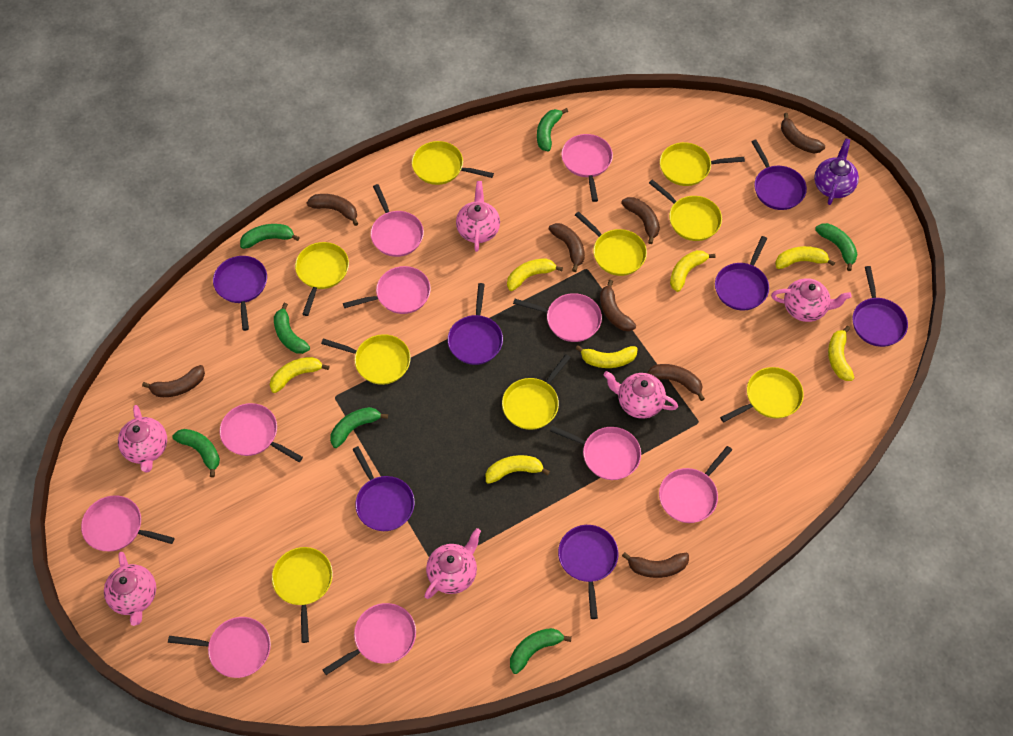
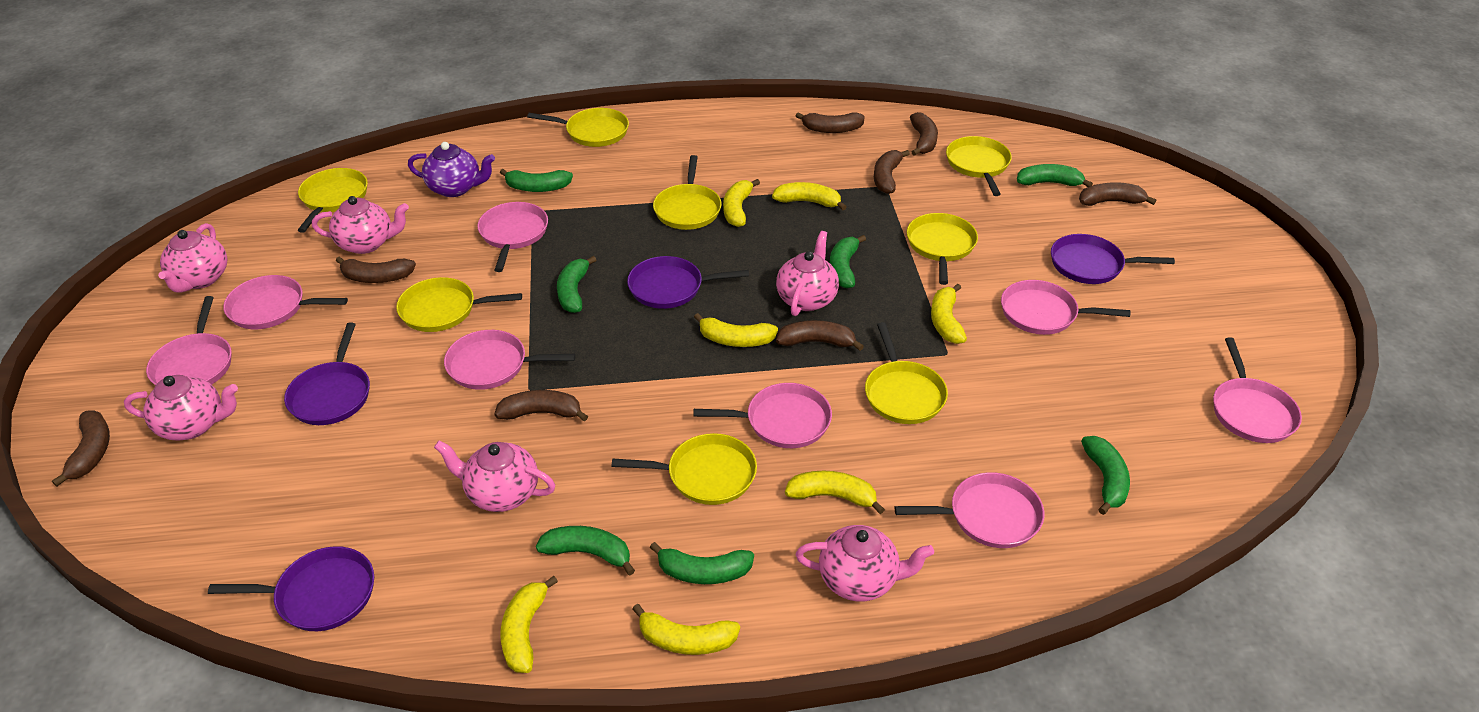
pink pan: 10 -> 8
purple pan: 7 -> 4
yellow pan: 9 -> 8

